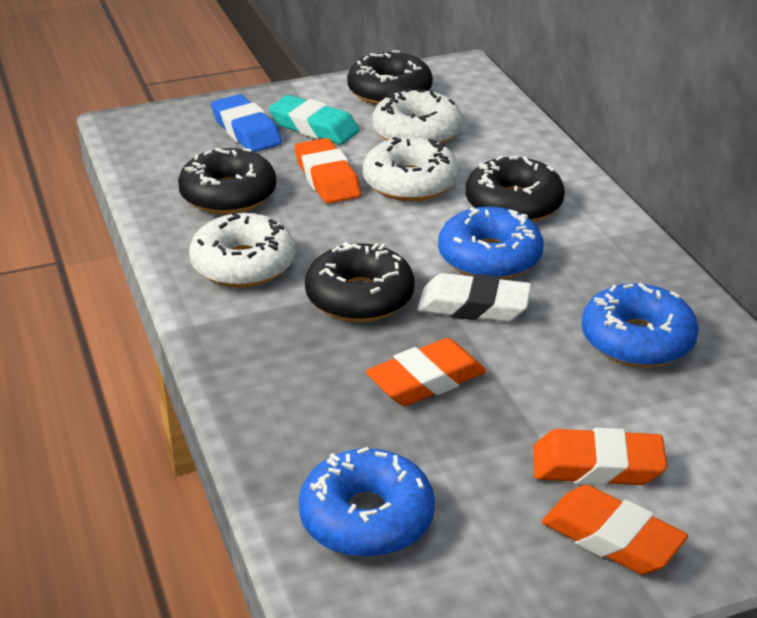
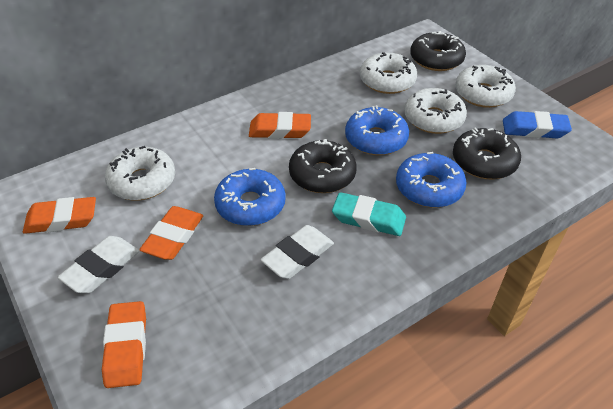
black donut: 4 -> 3
white donut: 3 -> 4
white eraser: 1 -> 2

